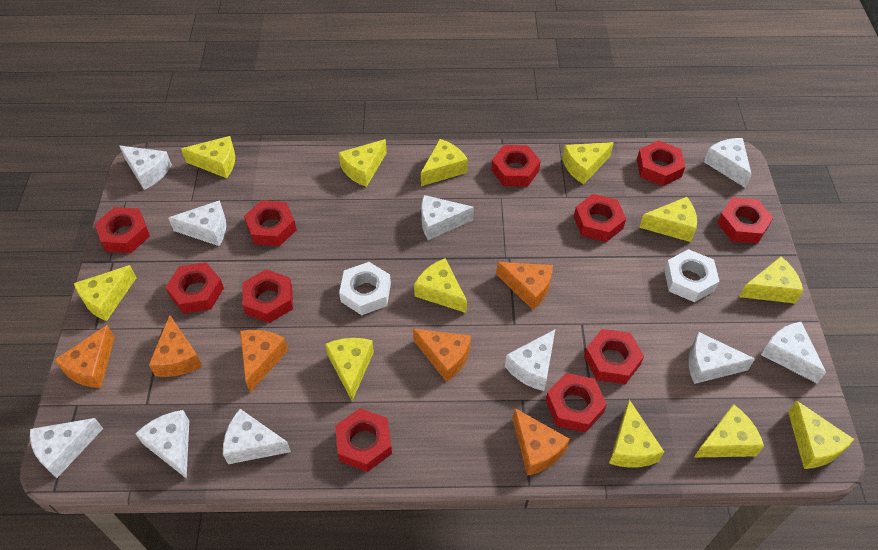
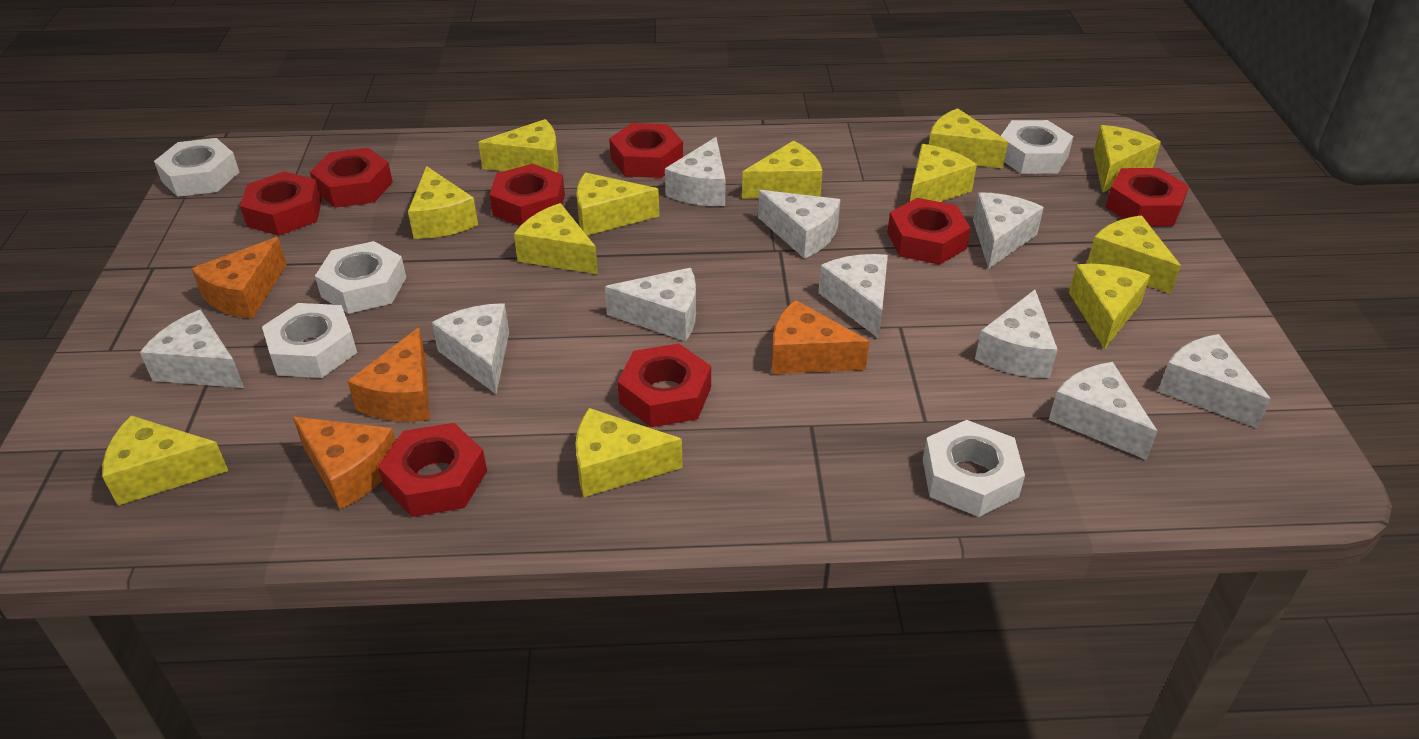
orange cheese: 6 -> 4
red nut: 11 -> 8
white nut: 2 -> 5

